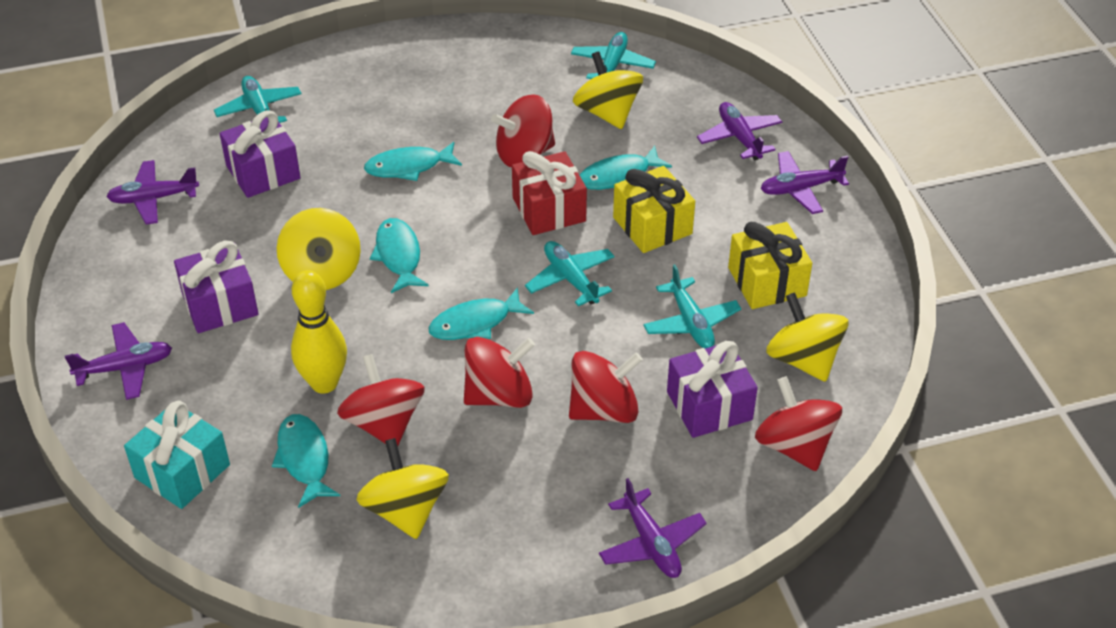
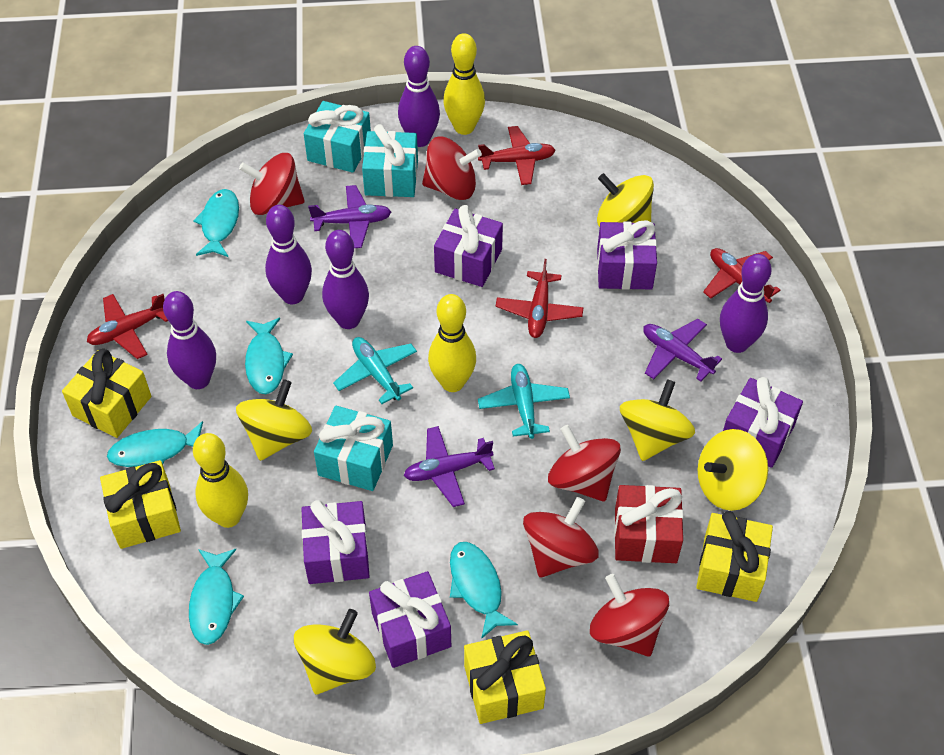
purple bowling pin: 0 -> 5
purple gift: 3 -> 5
purple plane: 5 -> 3
red plane: 0 -> 4
turquoise gift: 1 -> 3
turquoise plane: 4 -> 2
yellow bowling pin: 1 -> 3
yellow gift: 2 -> 4
yellow spinning top: 4 -> 5

